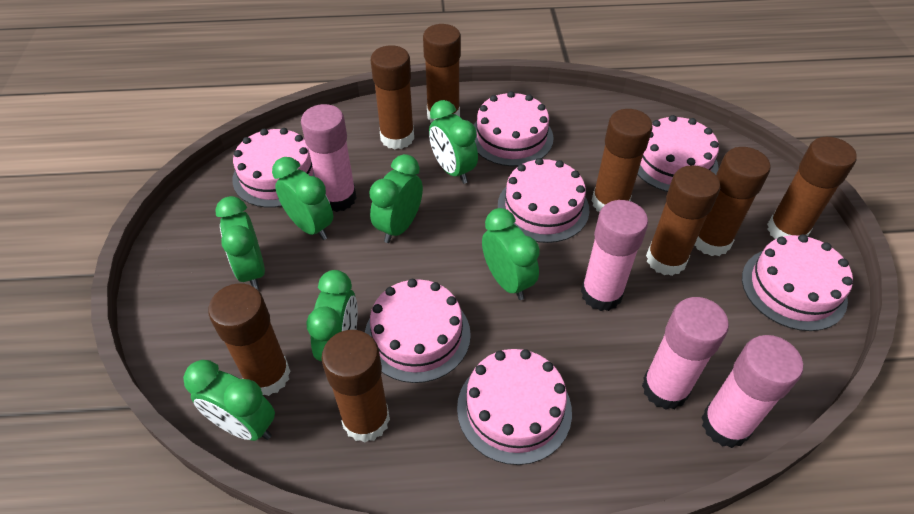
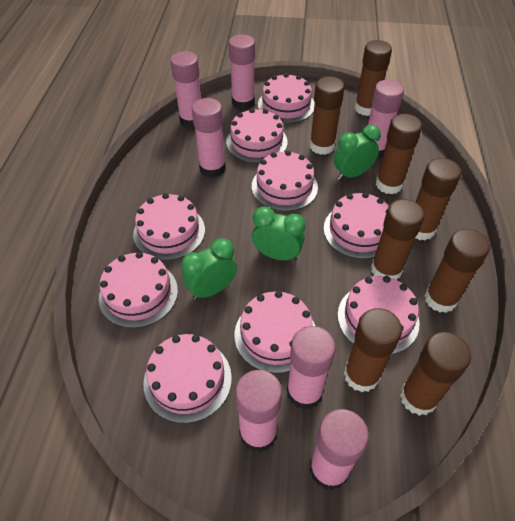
green clock: 7 -> 3
pink cake: 7 -> 9
pink glue stick: 4 -> 7

